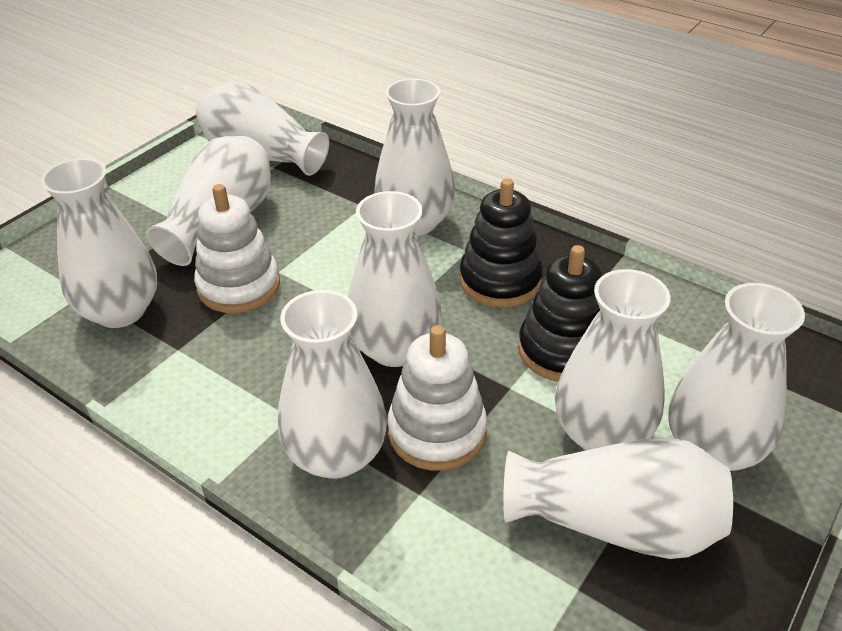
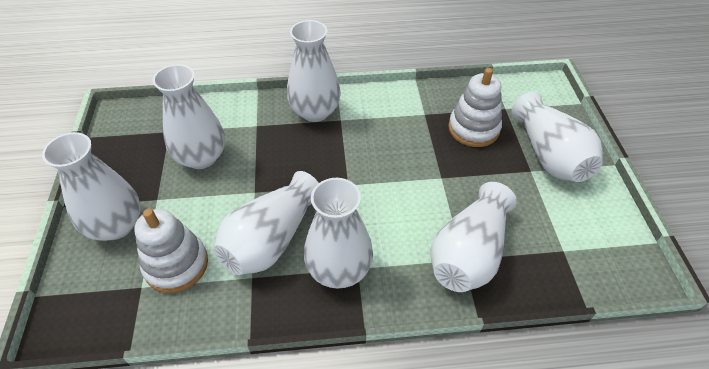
black stacking toy: 2 -> 0
white vase: 9 -> 7

